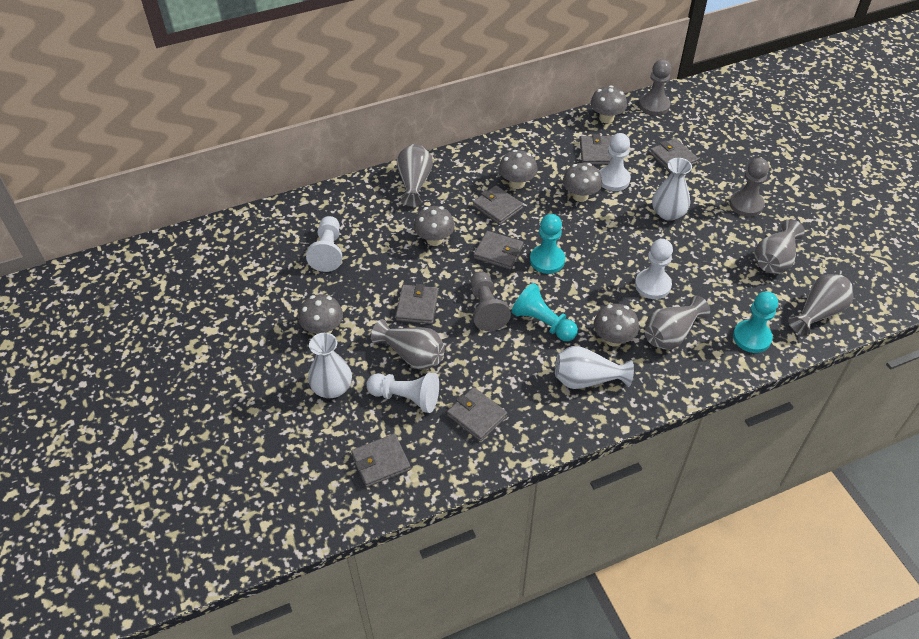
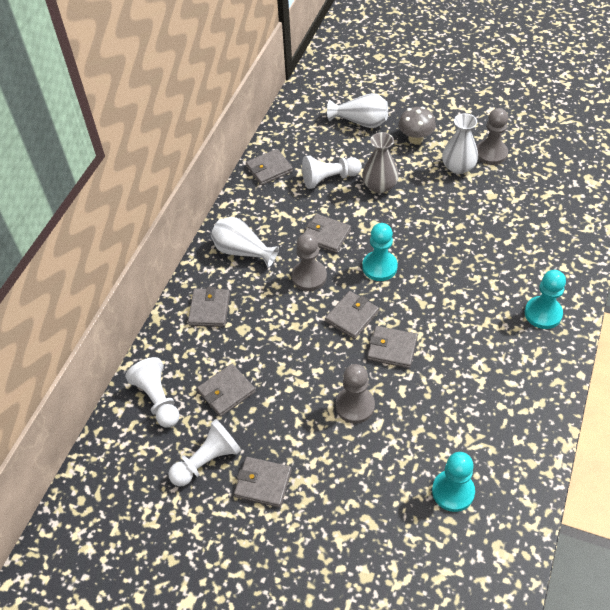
grey mushroom: 6 -> 1
grey vase: 5 -> 1
white pawn: 4 -> 3

